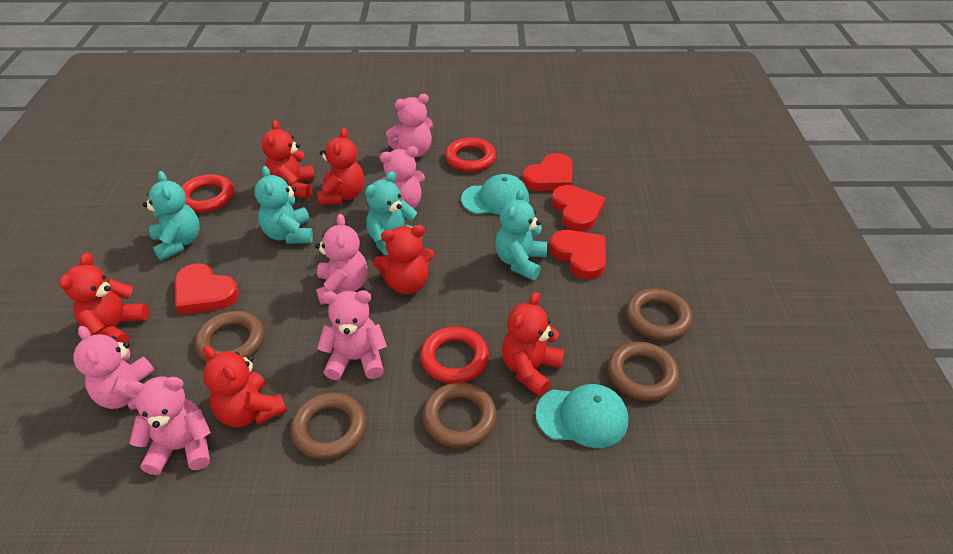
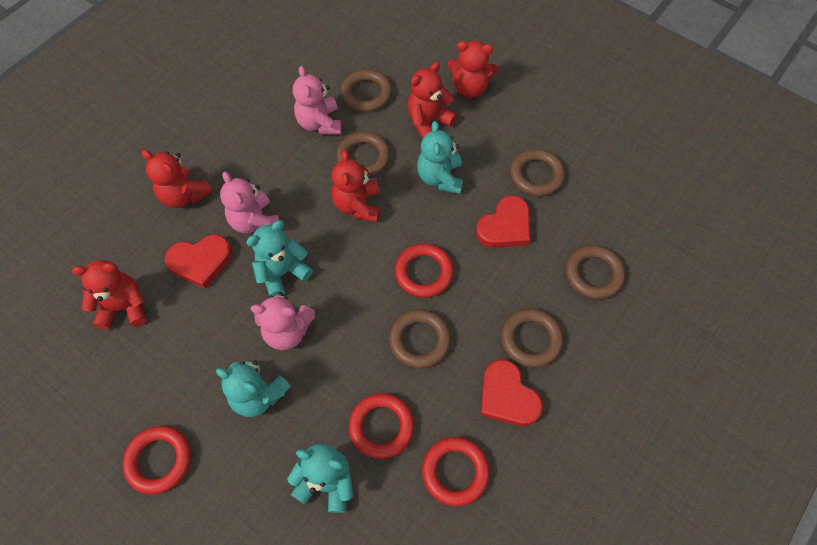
brown ring: 5 -> 6
pink teddy bear: 6 -> 3
red heart: 4 -> 3
red ring: 3 -> 4
red teddy bear: 6 -> 5
turquoise cap: 2 -> 0

